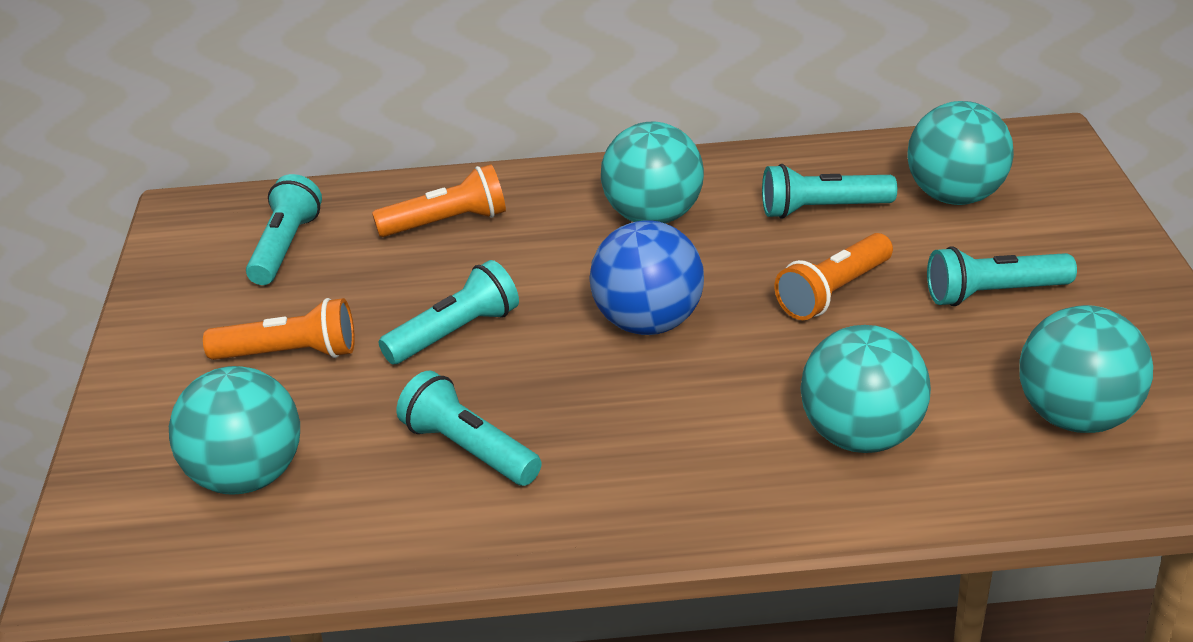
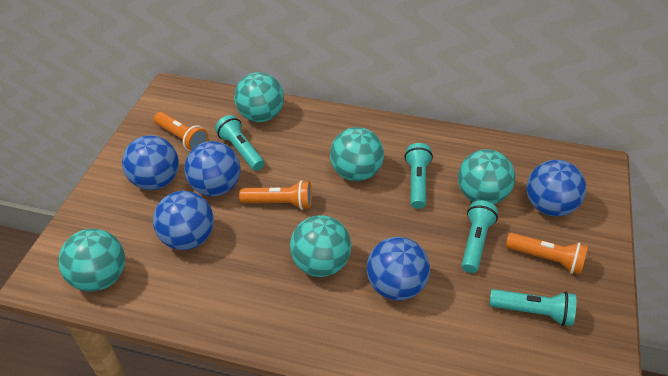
blue ball: 1 -> 5
turquoise flashlight: 5 -> 4

